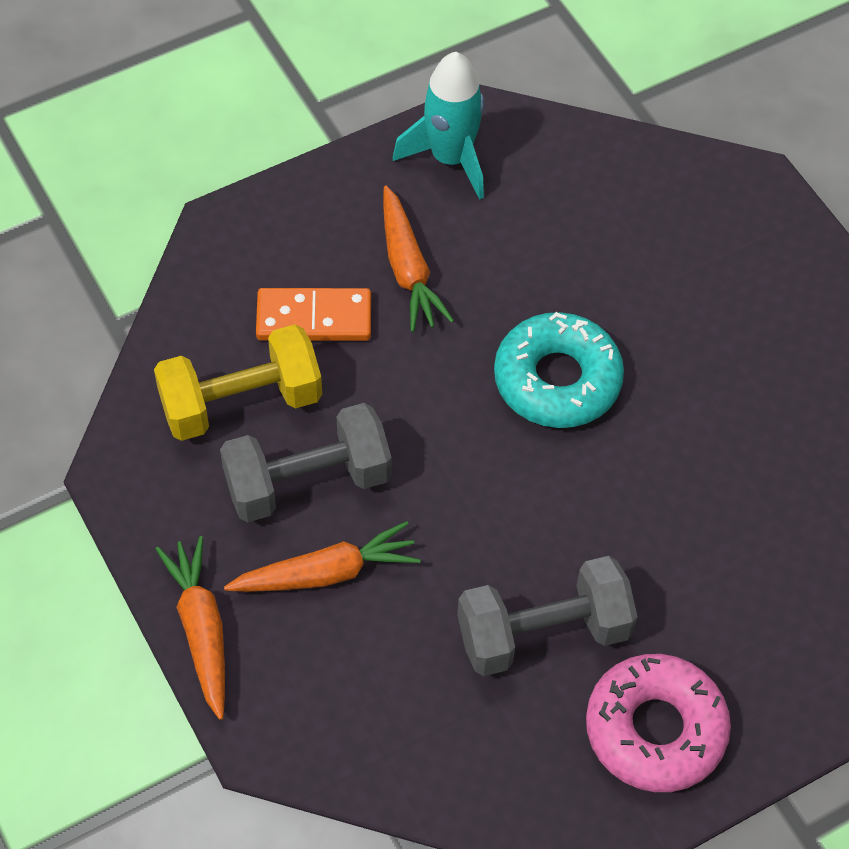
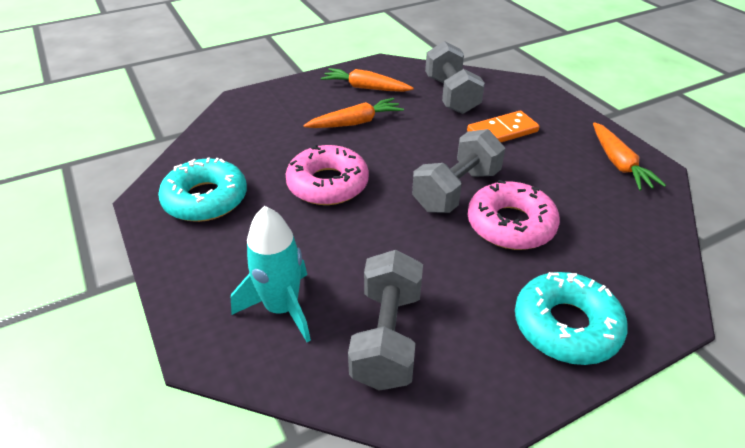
grey dumbbell: 2 -> 3
pink donut: 1 -> 2
turquoise donut: 1 -> 2
yellow dumbbell: 1 -> 0

